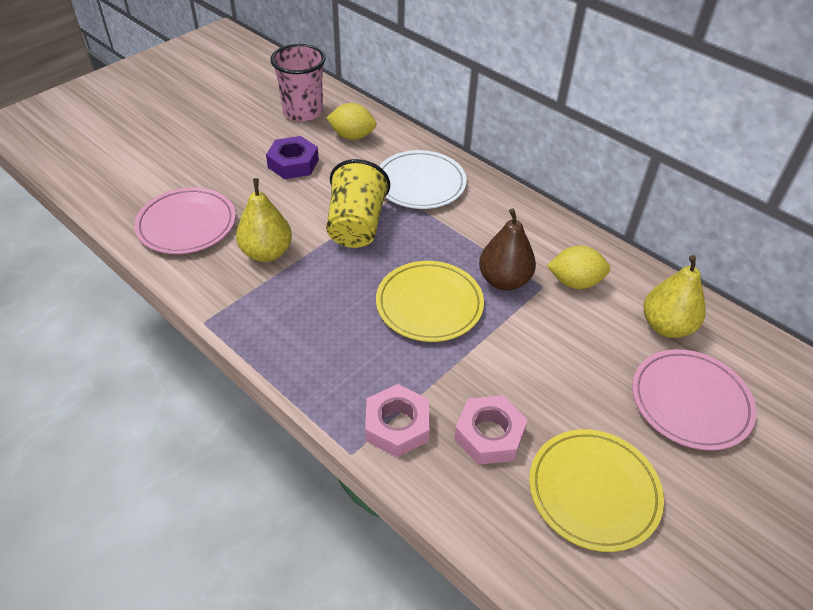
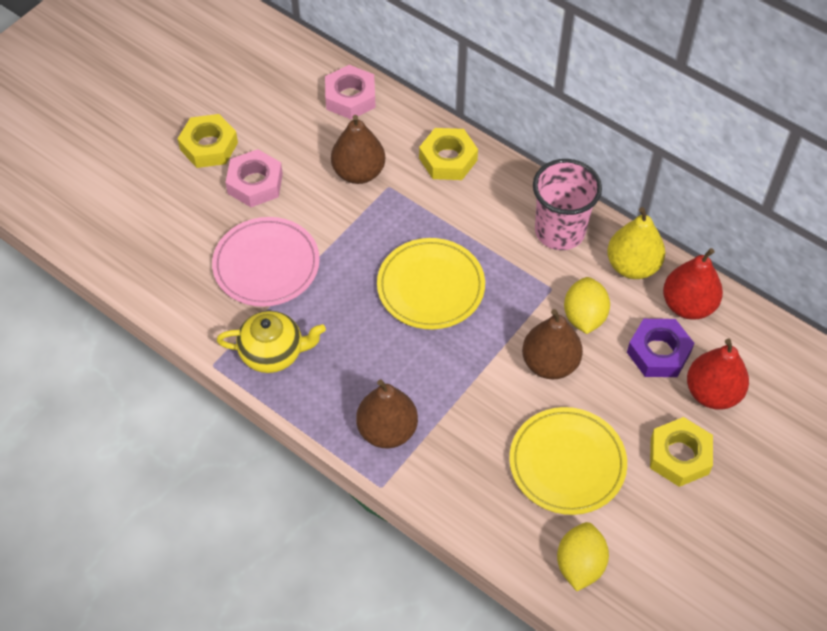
brown pear: 1 -> 3
pink plate: 2 -> 1
red pear: 0 -> 2
white plate: 1 -> 0
yellow cup: 1 -> 0
yellow nut: 0 -> 3
yellow pear: 2 -> 1
yellow teapot: 0 -> 1

